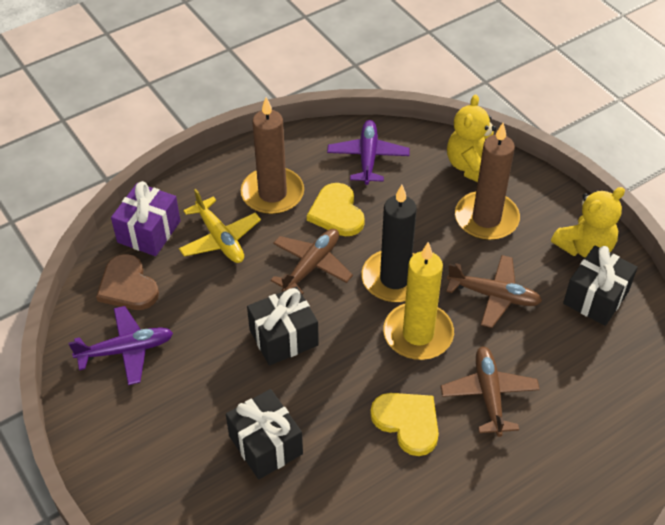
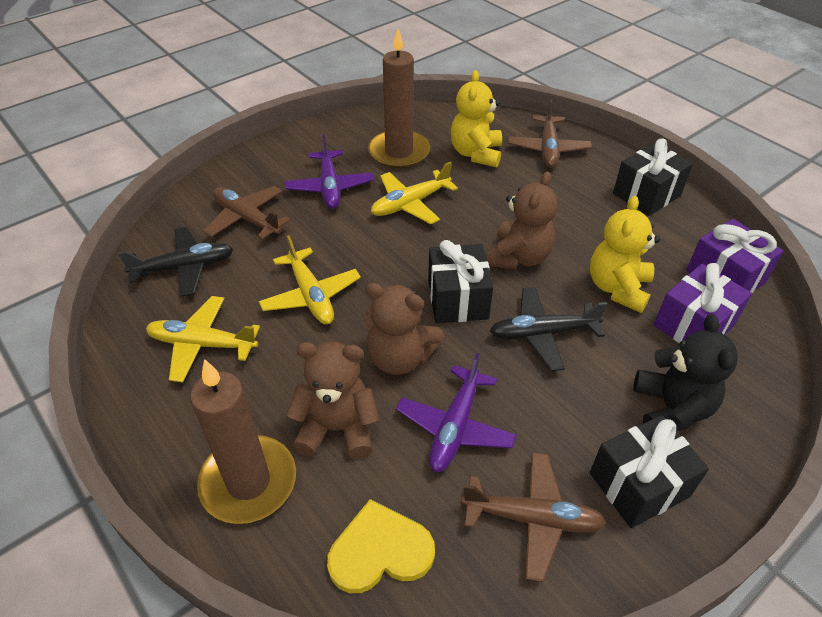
black candle: 1 -> 0
black plane: 0 -> 2
black teddy bear: 0 -> 1
brown heart: 1 -> 0
brown teddy bear: 0 -> 3
purple gift: 1 -> 2
yellow candle: 1 -> 0
yellow heart: 2 -> 1
yellow plane: 1 -> 3

